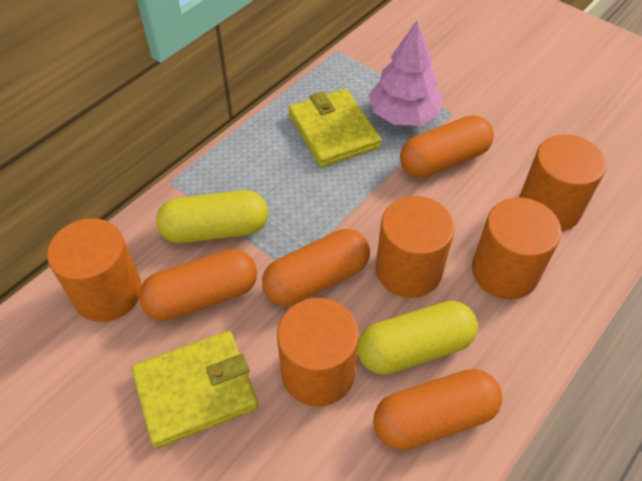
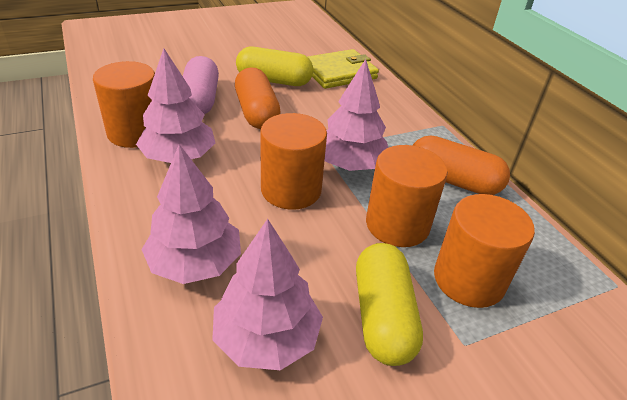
orange capsule: 4 -> 2
orange cylinder: 5 -> 4
pink capsule: 0 -> 1
pink tree: 1 -> 4
yellow wallet: 2 -> 1

